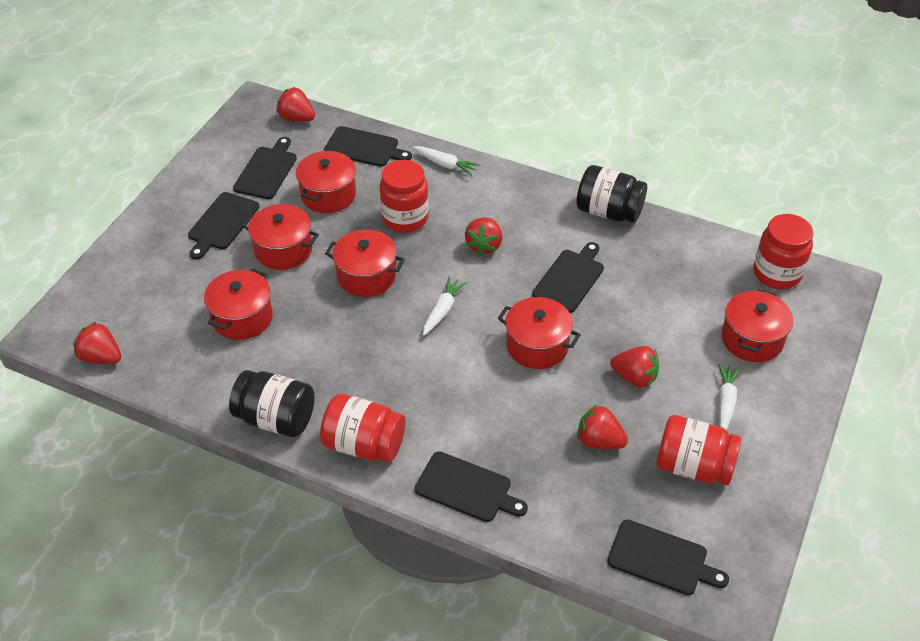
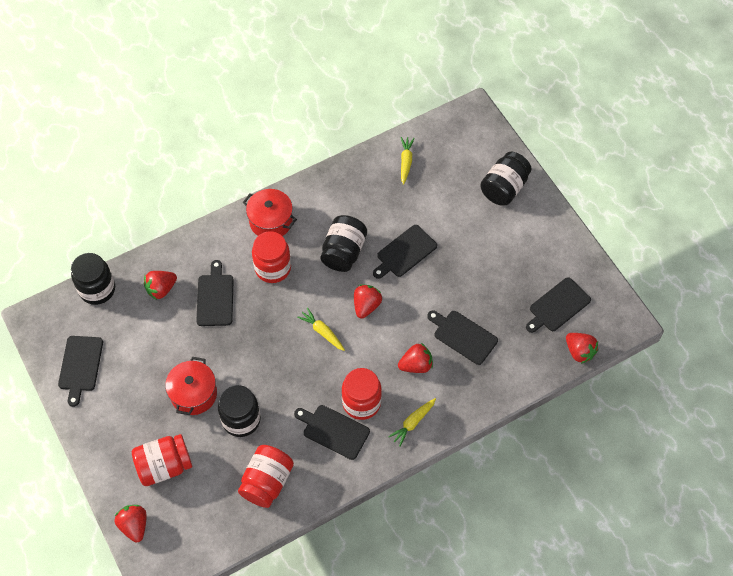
black jar: 2 -> 4
red pot: 6 -> 2
white carrot: 3 -> 0
yellow carrot: 0 -> 3

